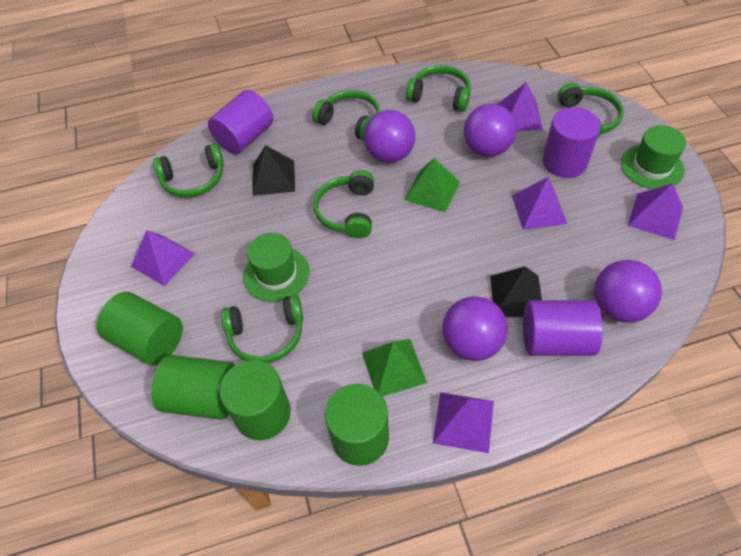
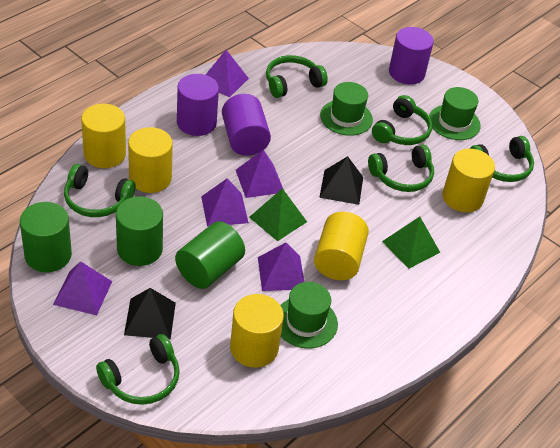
green cylinder: 4 -> 3
green hat: 2 -> 3
purple ball: 4 -> 0
yellow cylinder: 0 -> 5

